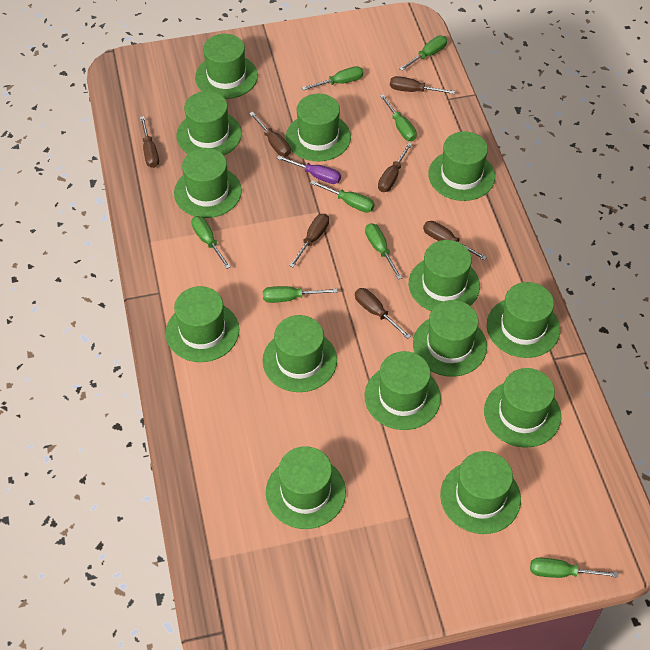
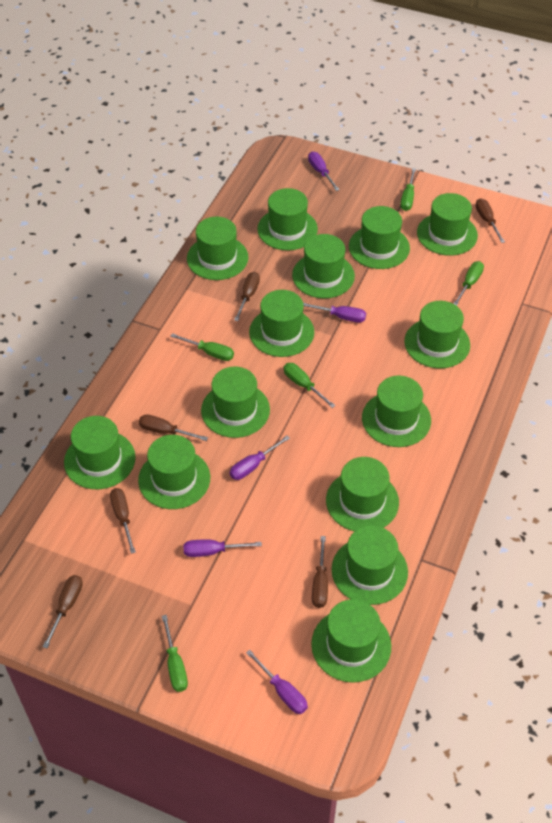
brown screwdriver: 7 -> 6
green screwdriver: 8 -> 5
purple screwdriver: 1 -> 5

